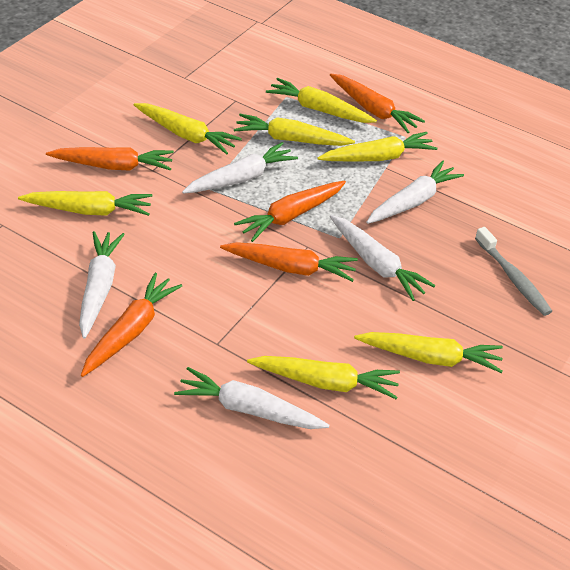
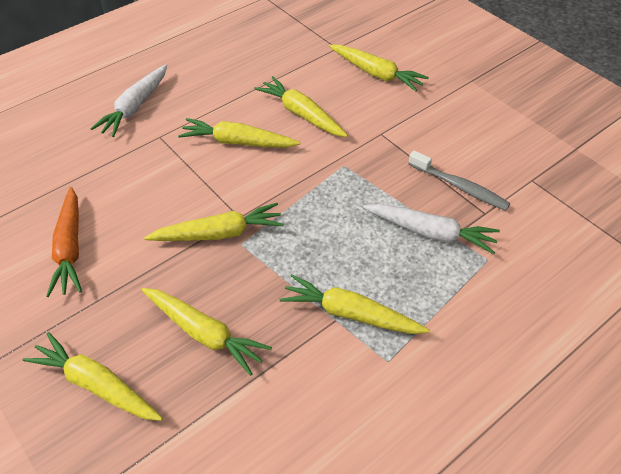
orange carrot: 5 -> 1
white carrot: 5 -> 2

